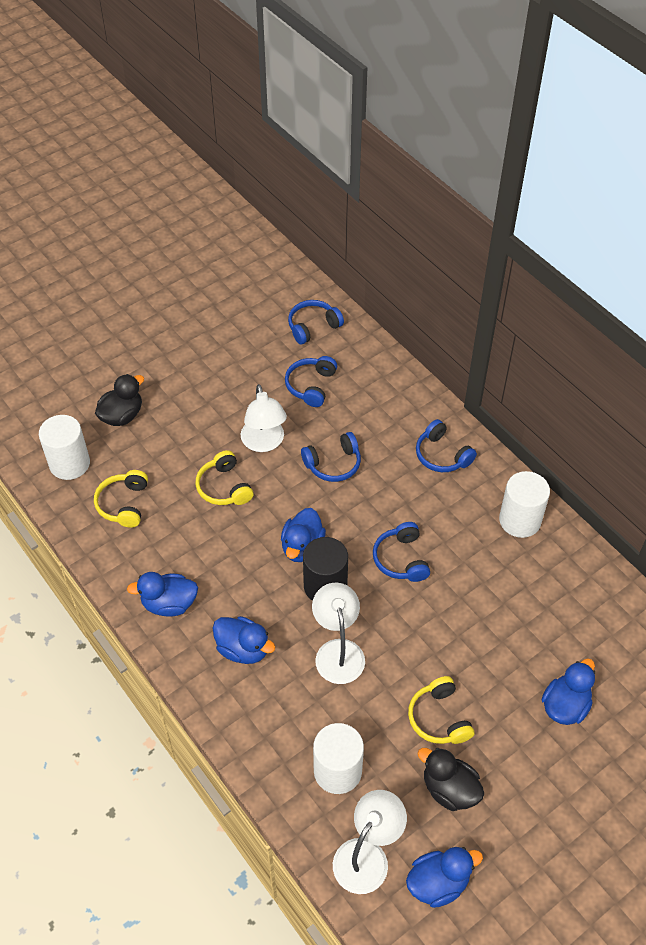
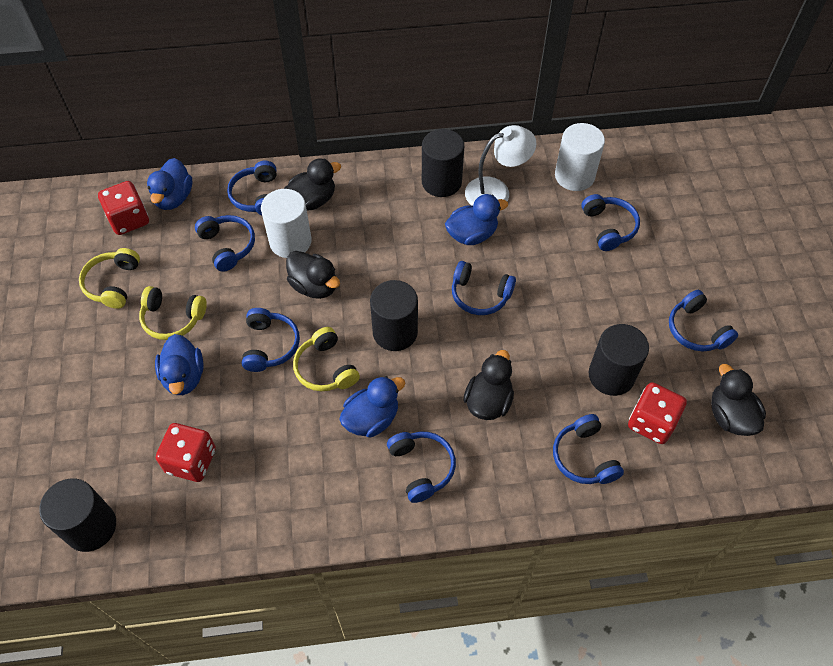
black cylinder: 1 -> 4
black duck: 2 -> 4
blue duck: 5 -> 4
blue headphones: 5 -> 8
red dice: 0 -> 3
white cylinder: 3 -> 2
white lamp: 3 -> 1

